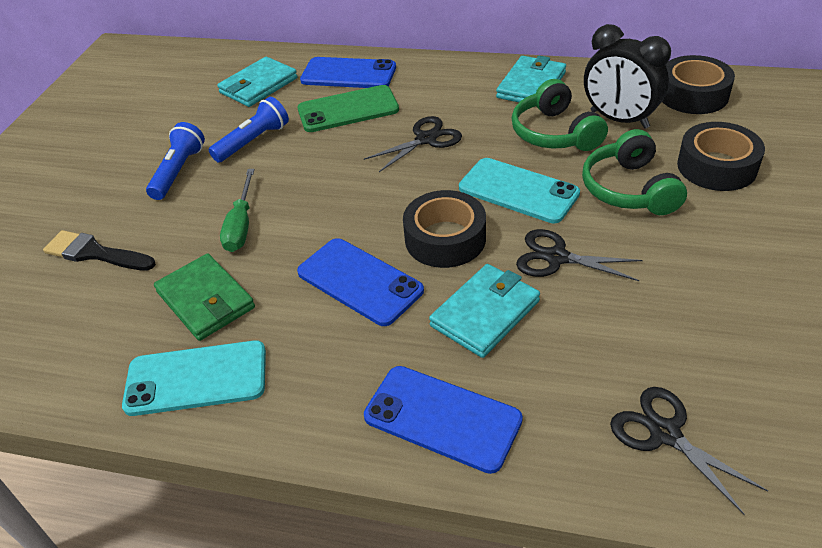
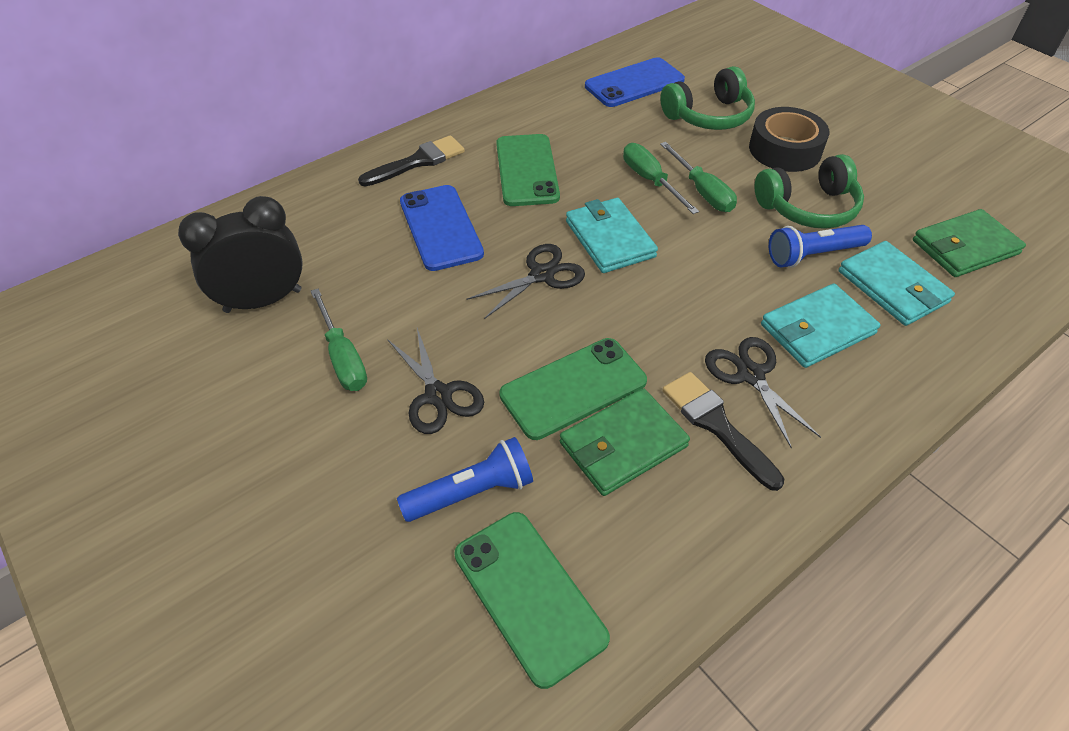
black brush: 1 -> 2
black tape: 3 -> 1
blue phone: 3 -> 2
green phone: 1 -> 3
green screwdriver: 1 -> 3
green wallet: 1 -> 2
turquoise phone: 2 -> 0

